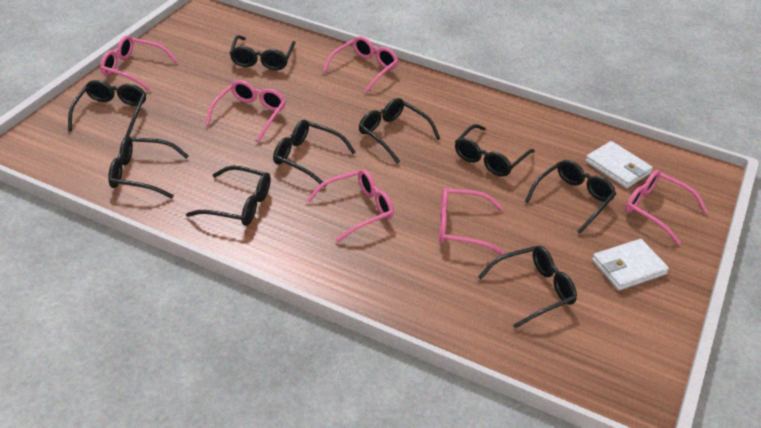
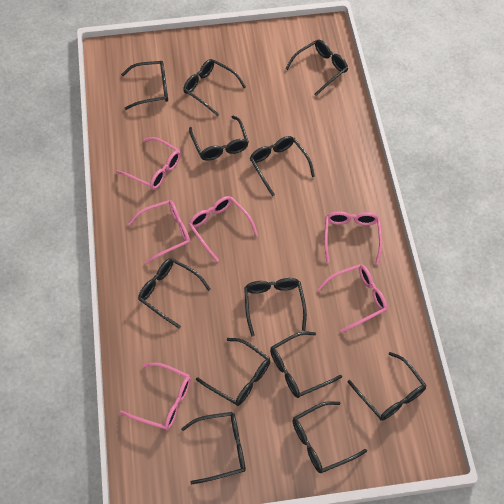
black glasses: 9 -> 12
white wallet: 2 -> 0

